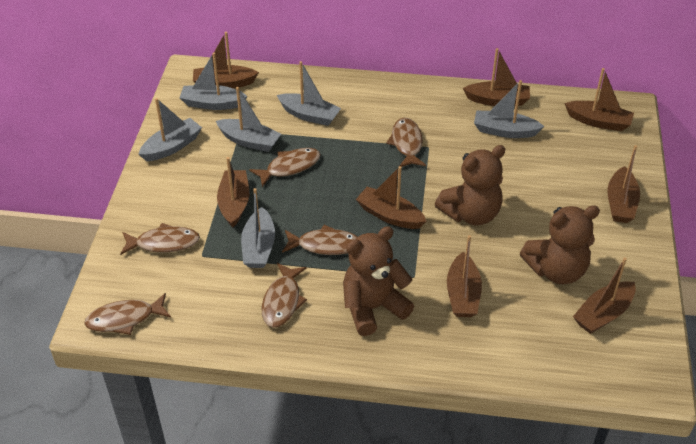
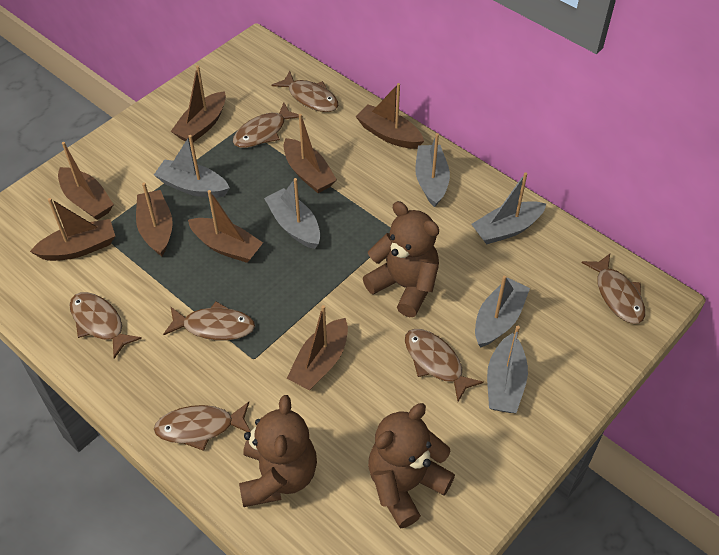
brown fish: 6 -> 7

